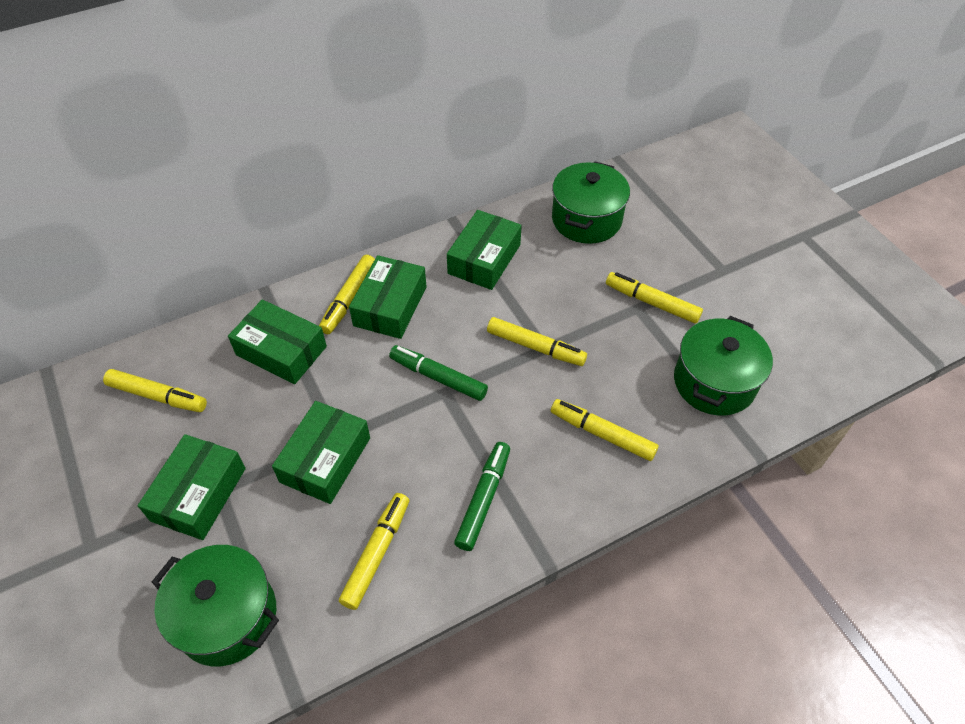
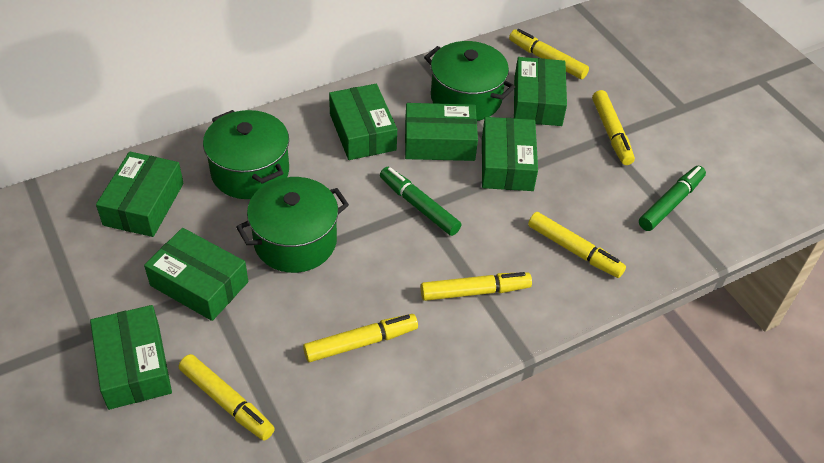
green box: 5 -> 7

